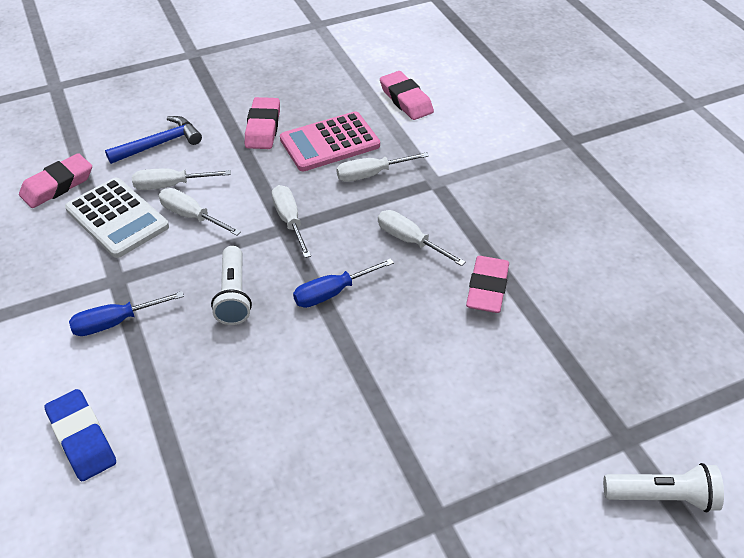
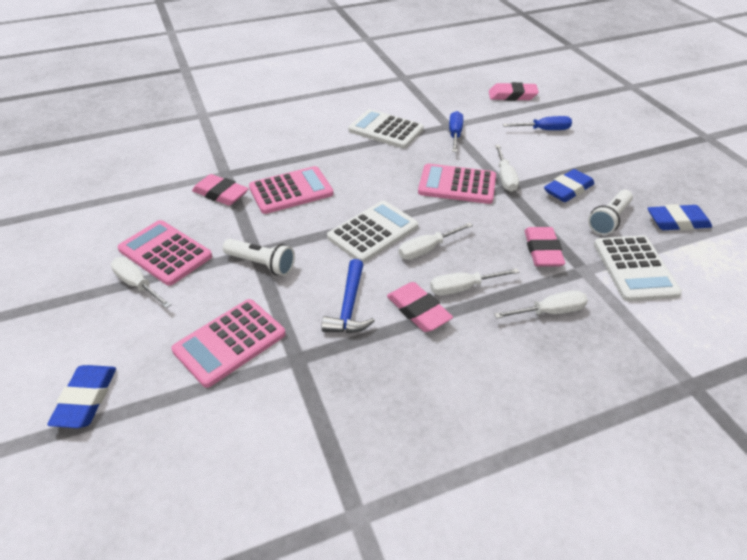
blue eraser: 1 -> 3
pink calculator: 1 -> 4
white calculator: 1 -> 3

